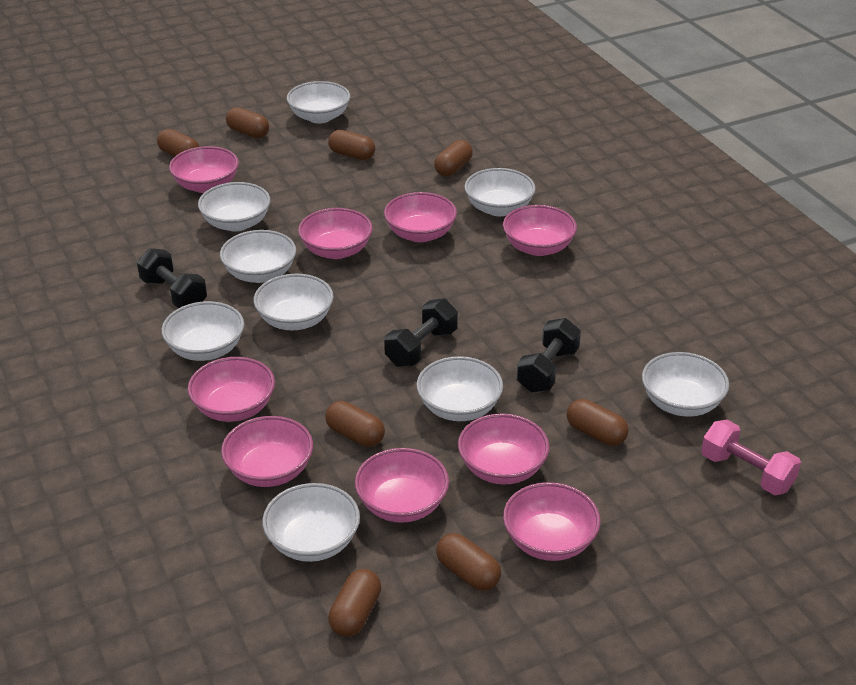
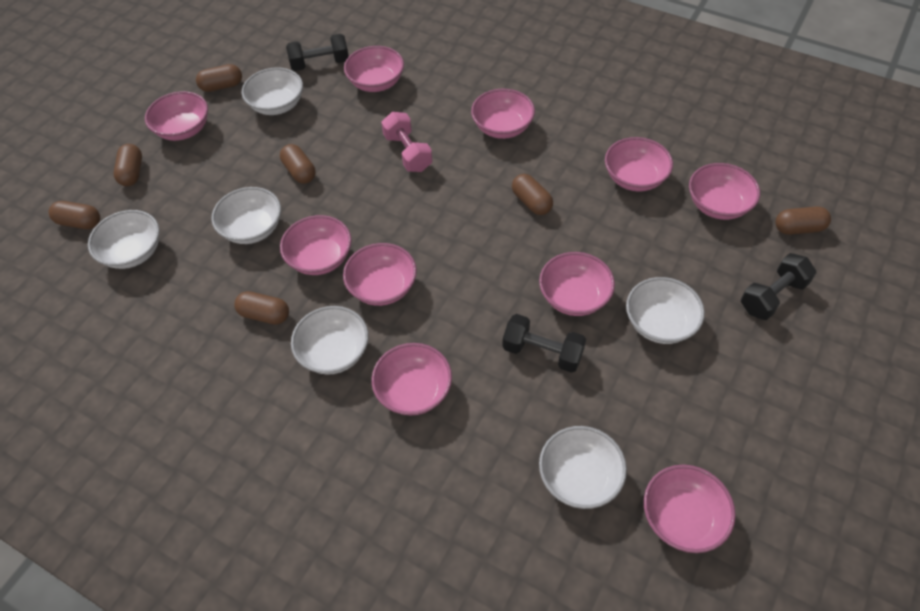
brown capsule: 8 -> 7
pink bowl: 9 -> 10
white bowl: 9 -> 6

